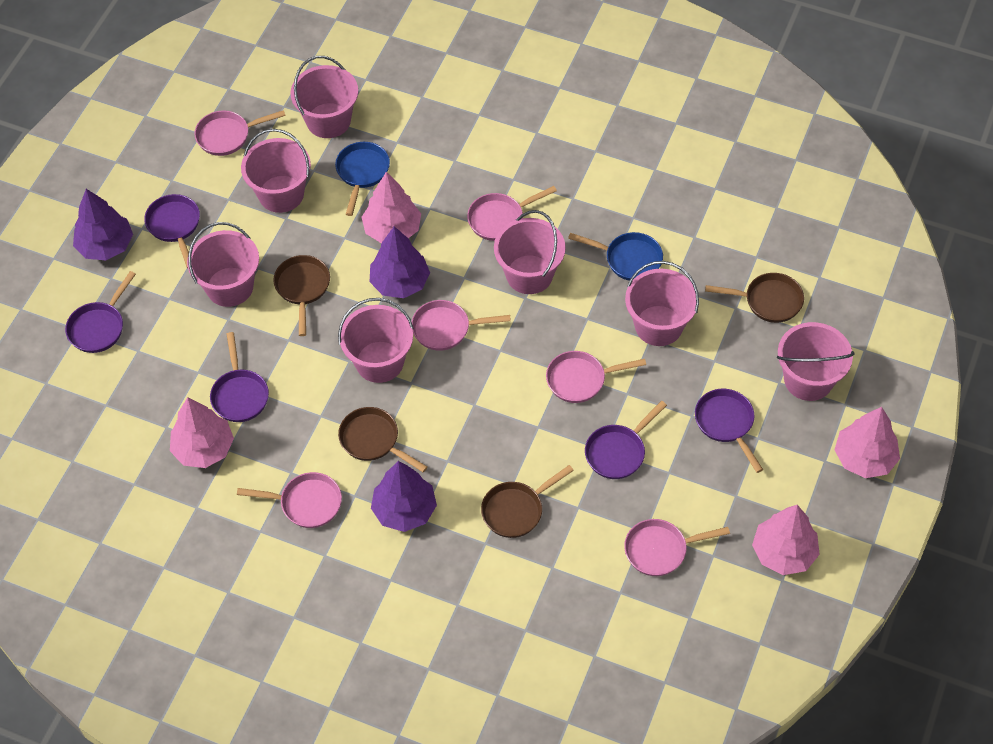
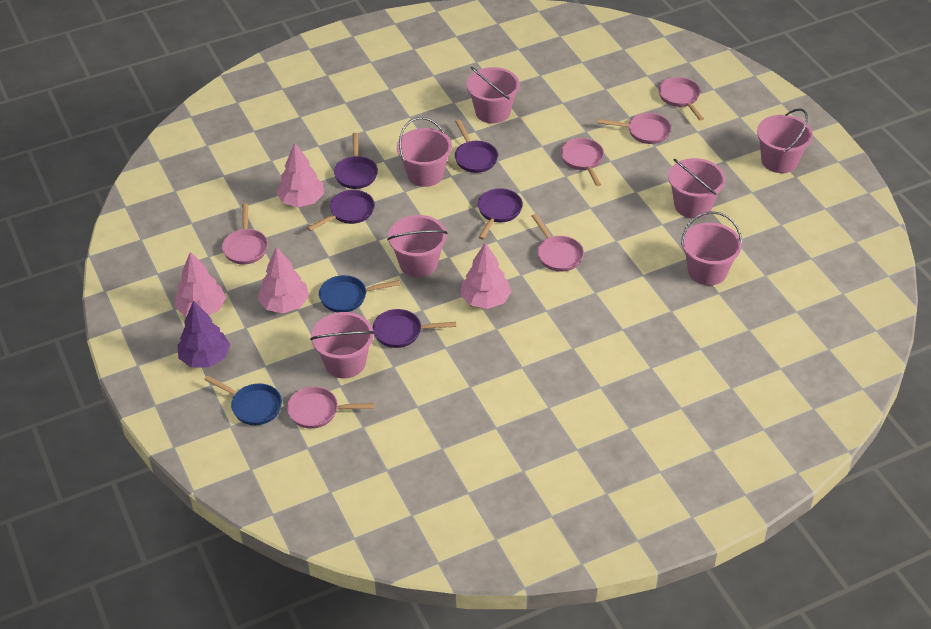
brown pan: 4 -> 0
purple tree: 3 -> 1

